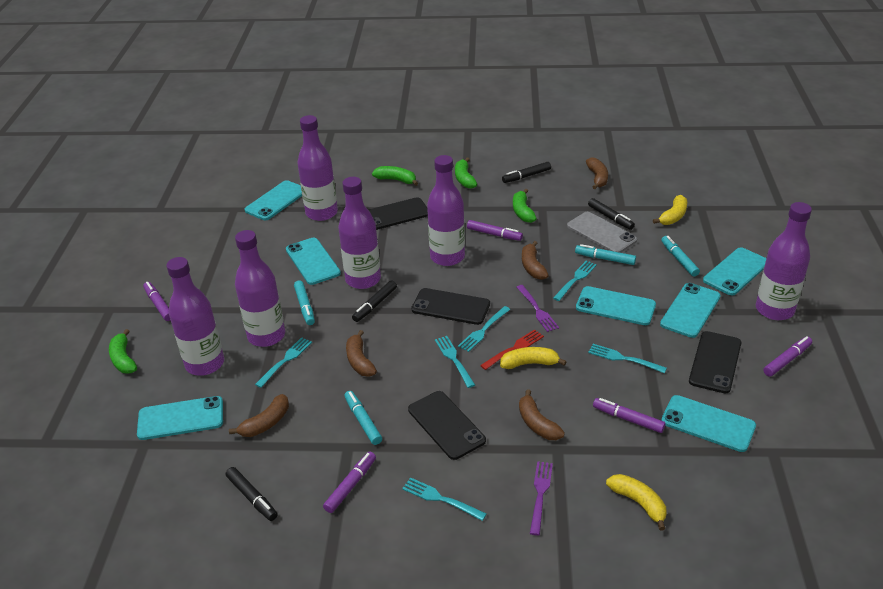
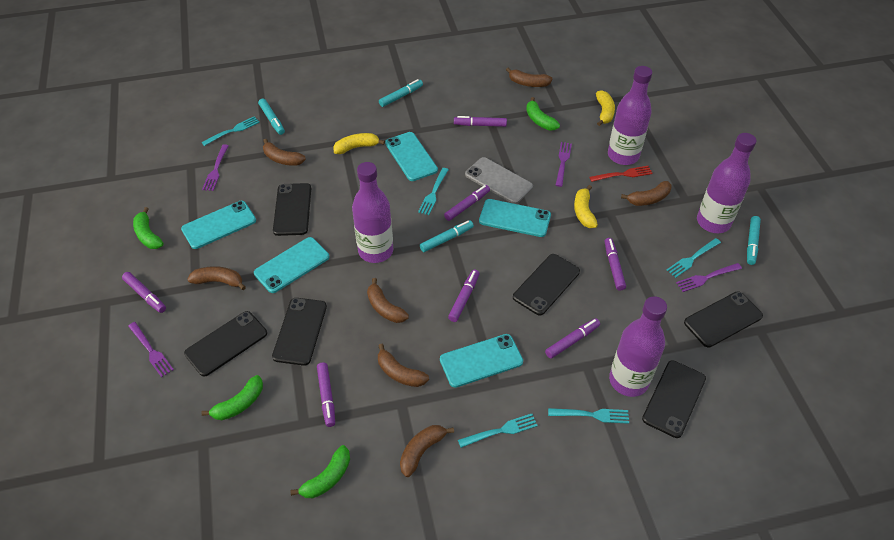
black marker: 4 -> 0
black phone: 4 -> 6
brown banana: 5 -> 7
purple bottle: 6 -> 4
purple fork: 2 -> 4
purple marker: 5 -> 7
turquoise fork: 6 -> 5
turquoise phone: 7 -> 5

